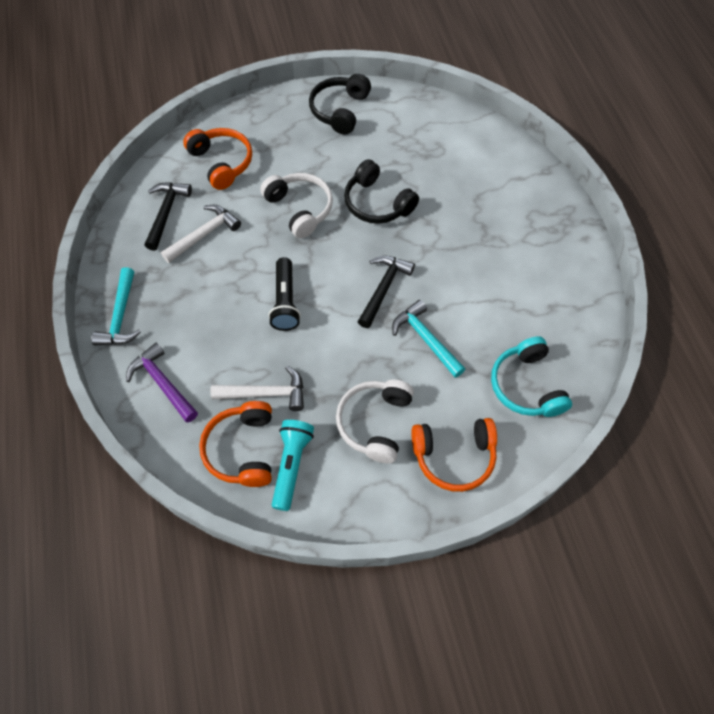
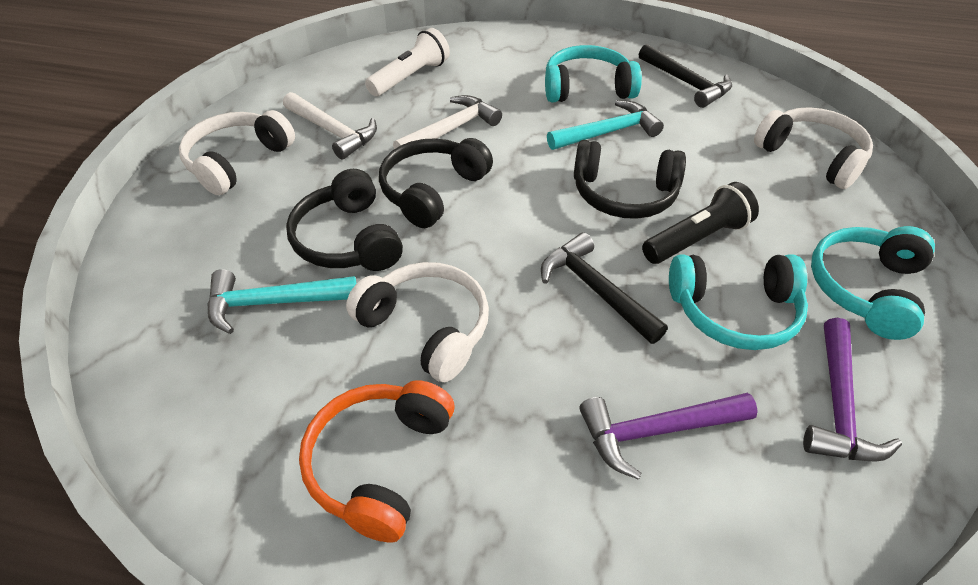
black headphones: 2 -> 3
orange headphones: 3 -> 1
purple hammer: 1 -> 2
turquoise flashlight: 1 -> 0
turquoise headphones: 1 -> 3
white flashlight: 0 -> 1
white headphones: 2 -> 3

